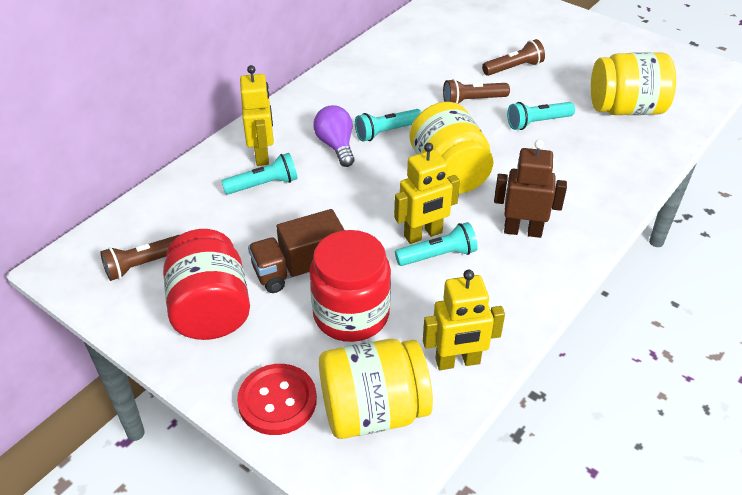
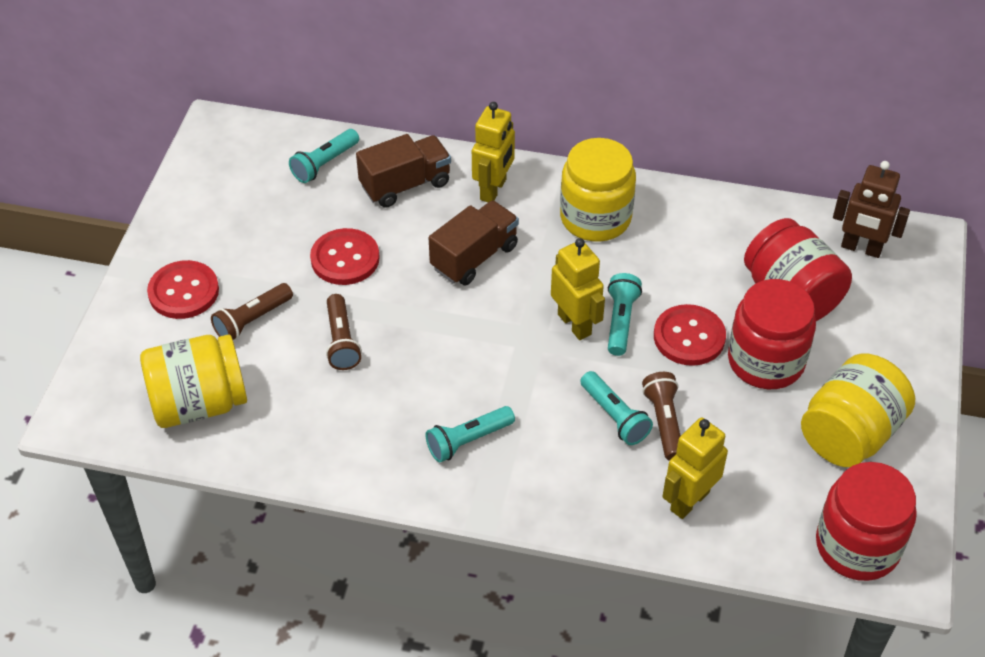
brown truck: 1 -> 2
purple light bulb: 1 -> 0
red button: 1 -> 3
red jar: 2 -> 3

